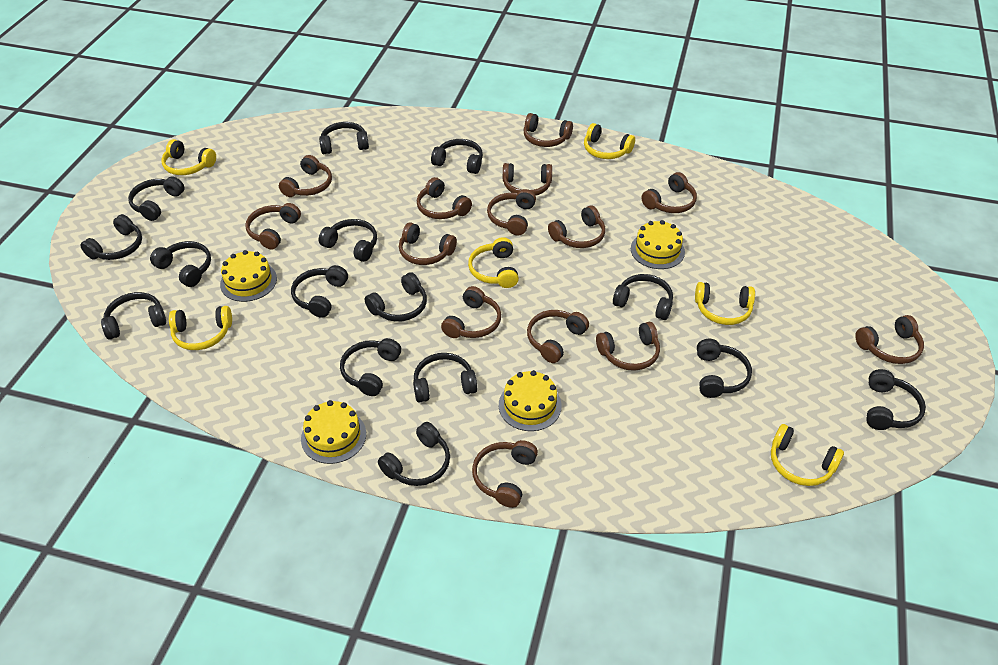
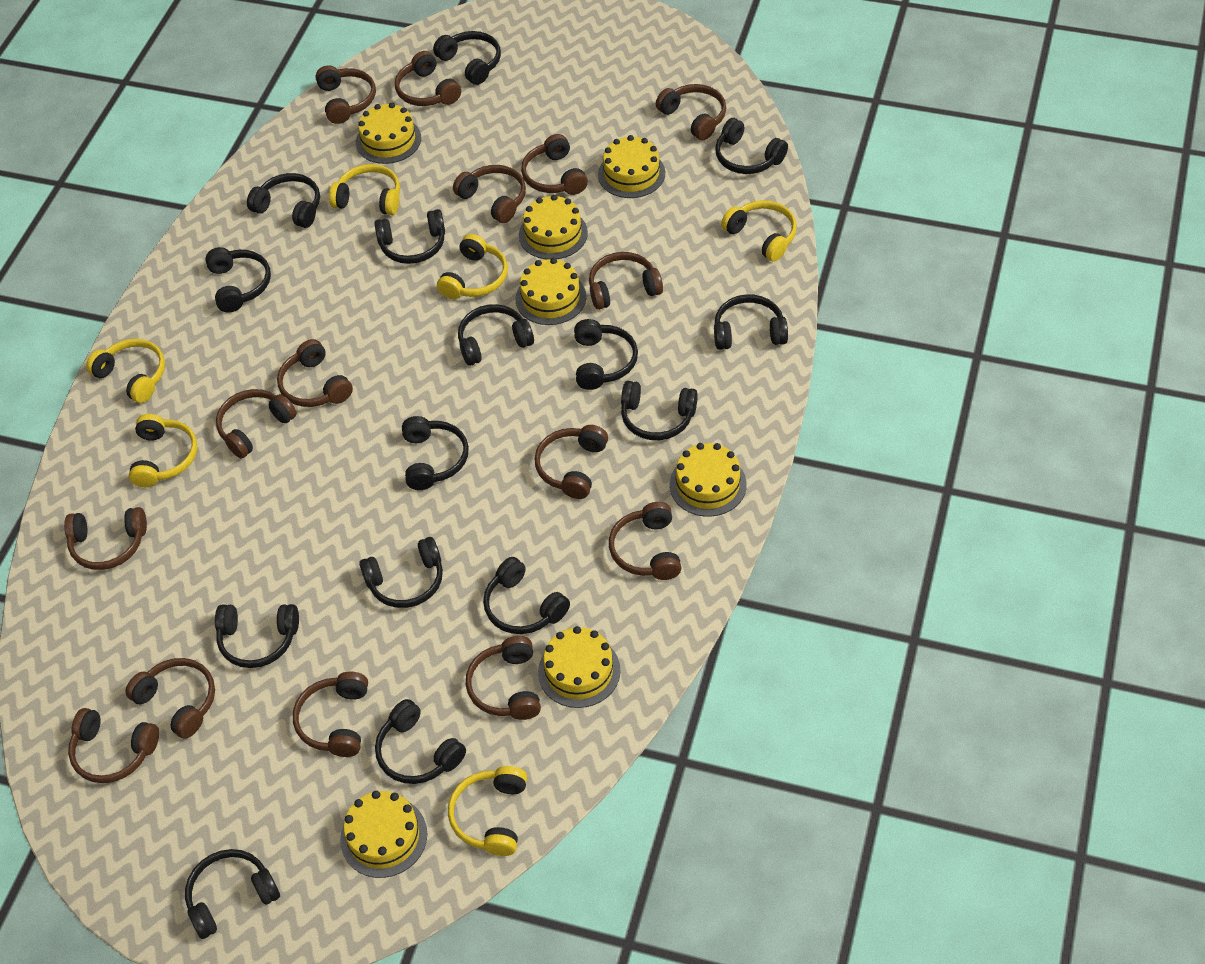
brown headphones: 14 -> 15
yellow cake: 4 -> 7

